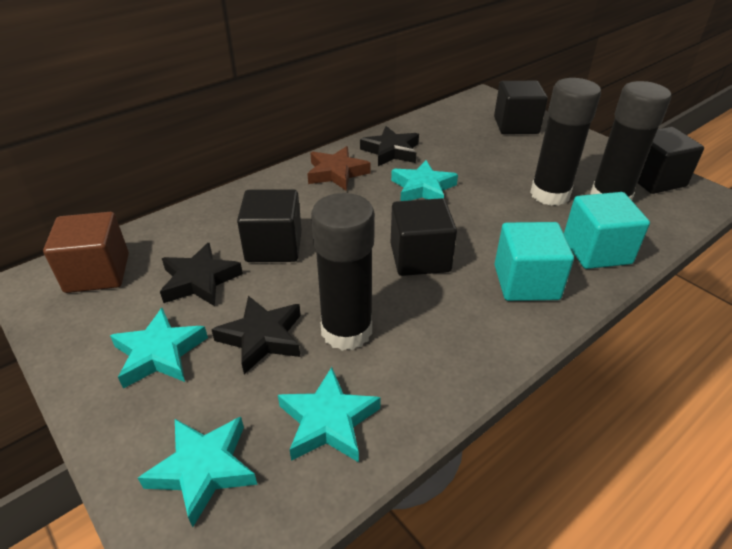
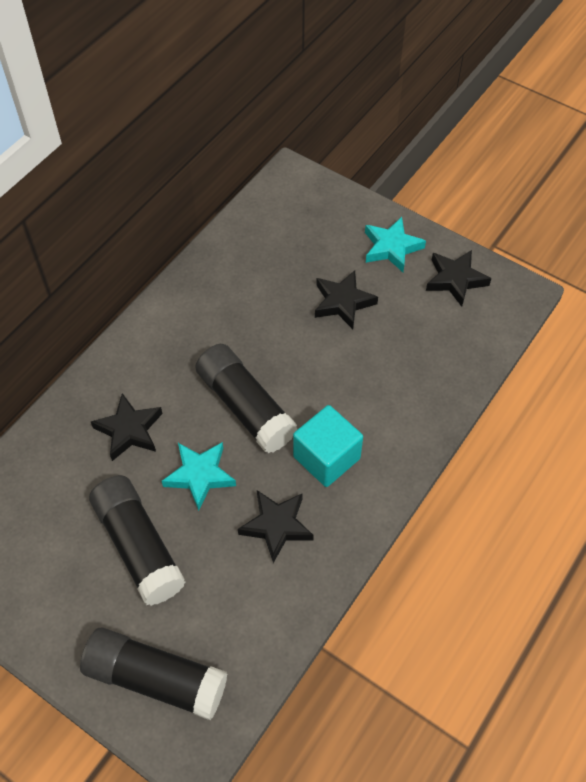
black cube: 4 -> 0
black star: 3 -> 4
brown cube: 1 -> 0
brown star: 1 -> 0
turquoise cube: 2 -> 1
turquoise star: 4 -> 2

